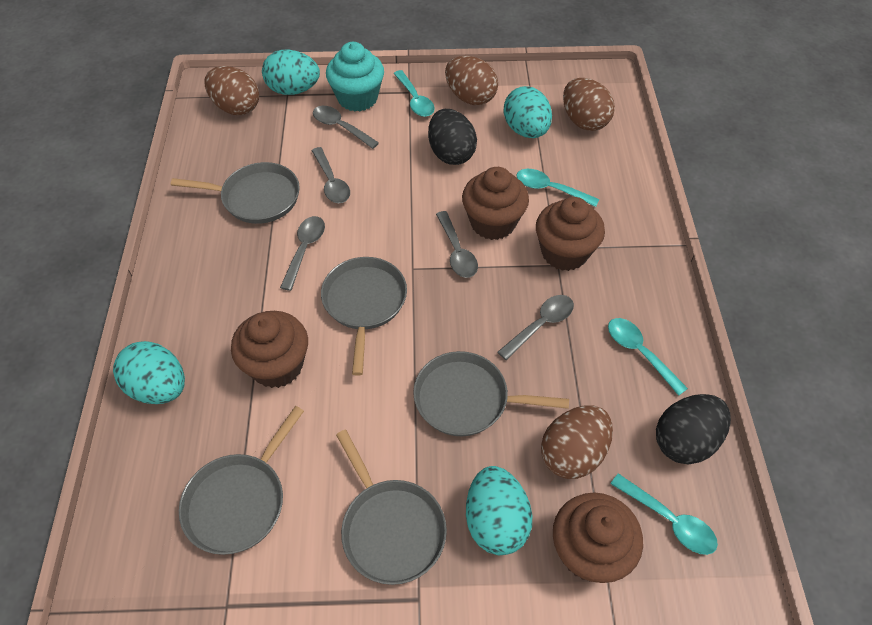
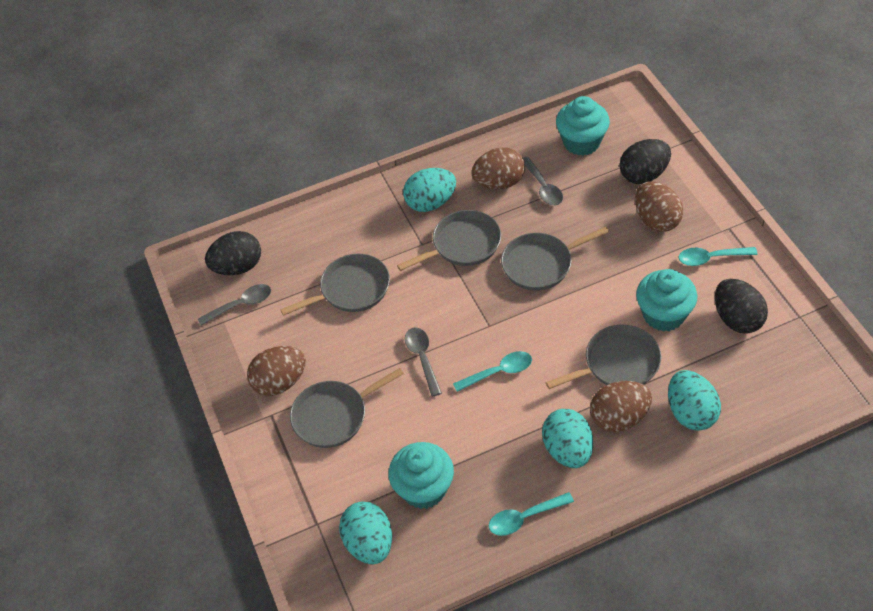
black egg: 2 -> 3
brown cupcake: 4 -> 0
grey spoon: 5 -> 3
turquoise cupcake: 1 -> 3
turquoise spoon: 4 -> 3

